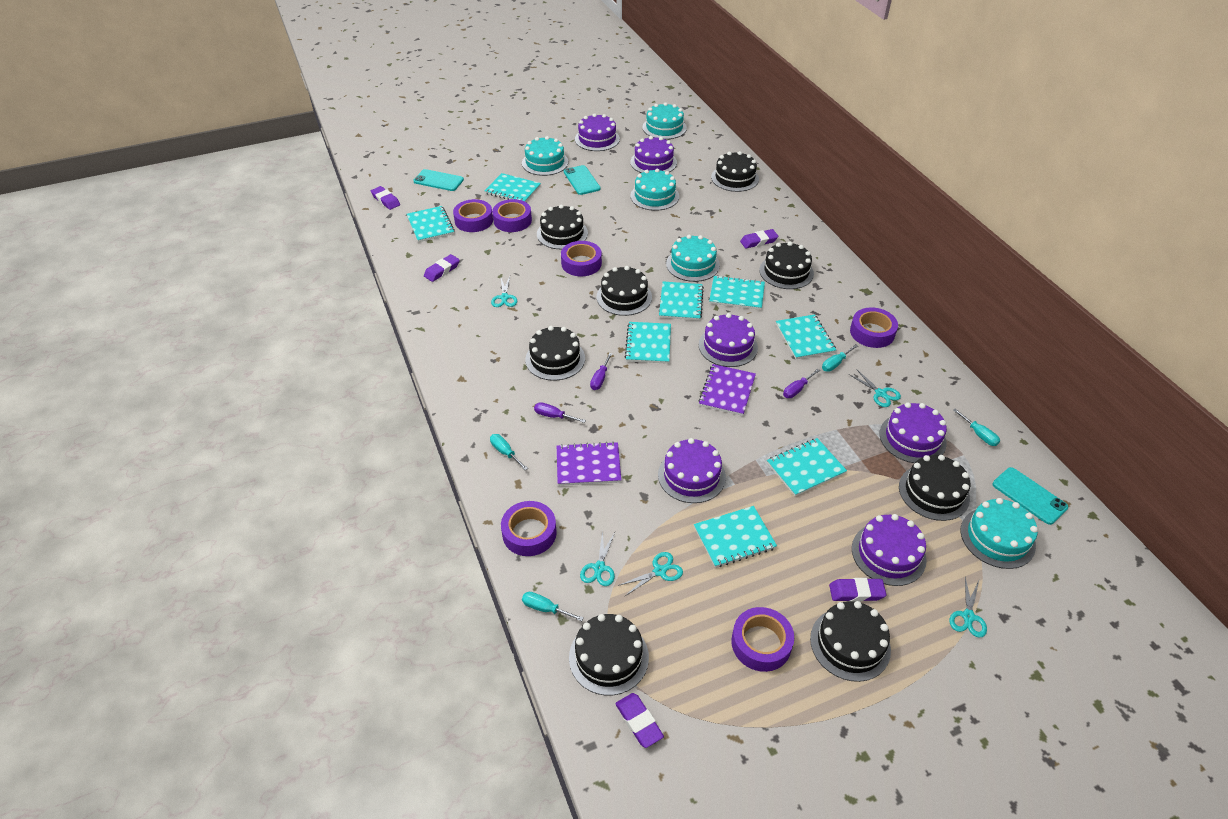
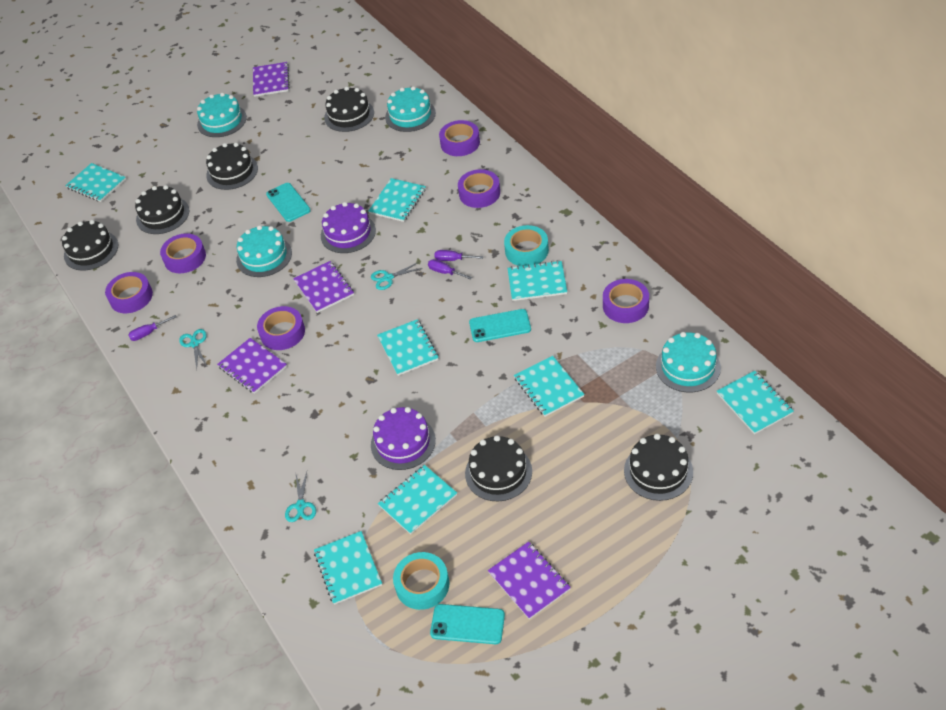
black cake: 8 -> 6
purple cake: 6 -> 2
purple eraser: 5 -> 0
purple notebook: 2 -> 4
turquoise cake: 5 -> 4
turquoise scissors: 5 -> 3
turquoise screwdriver: 4 -> 0
turquoise tape: 0 -> 2

